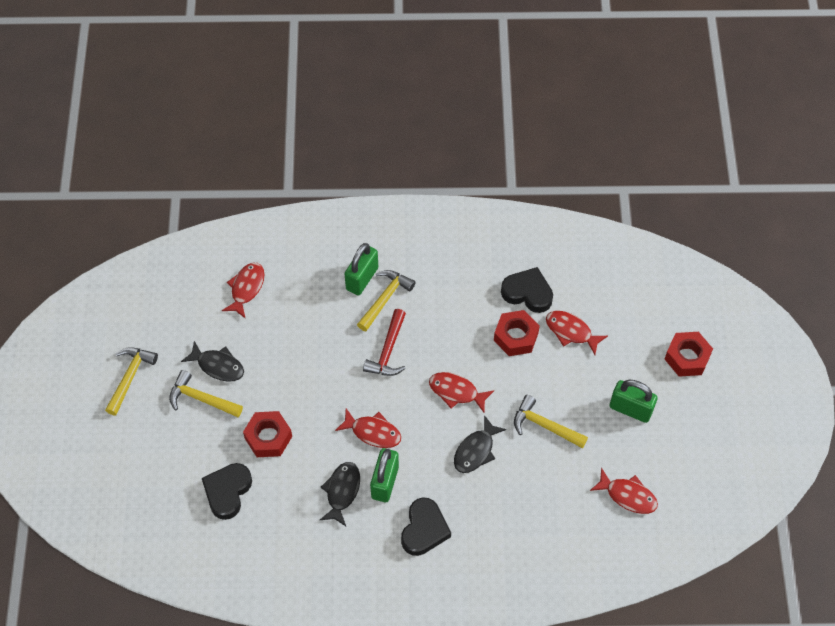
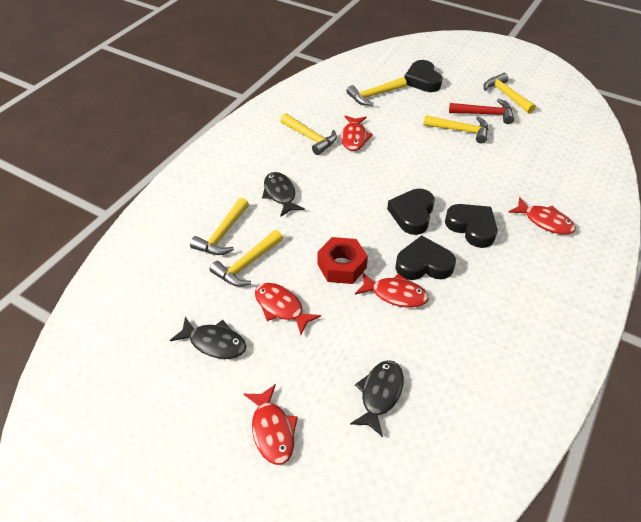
black heart: 3 -> 4
green padlock: 3 -> 0
red nut: 3 -> 1
yellow hammer: 4 -> 6

